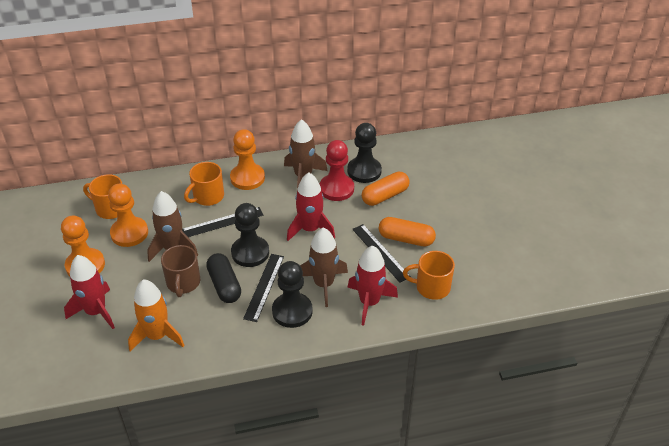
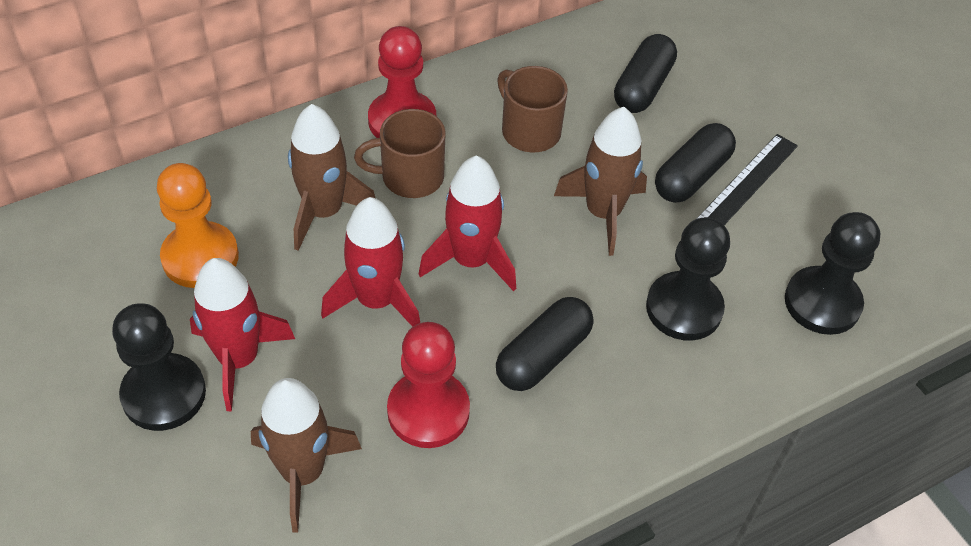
black capsule: 1 -> 3
black ruler: 3 -> 1
brown mug: 1 -> 2
orange capsule: 2 -> 0
orange mug: 3 -> 0
orange pawn: 3 -> 1
orange rocket: 1 -> 0
red pawn: 1 -> 2

